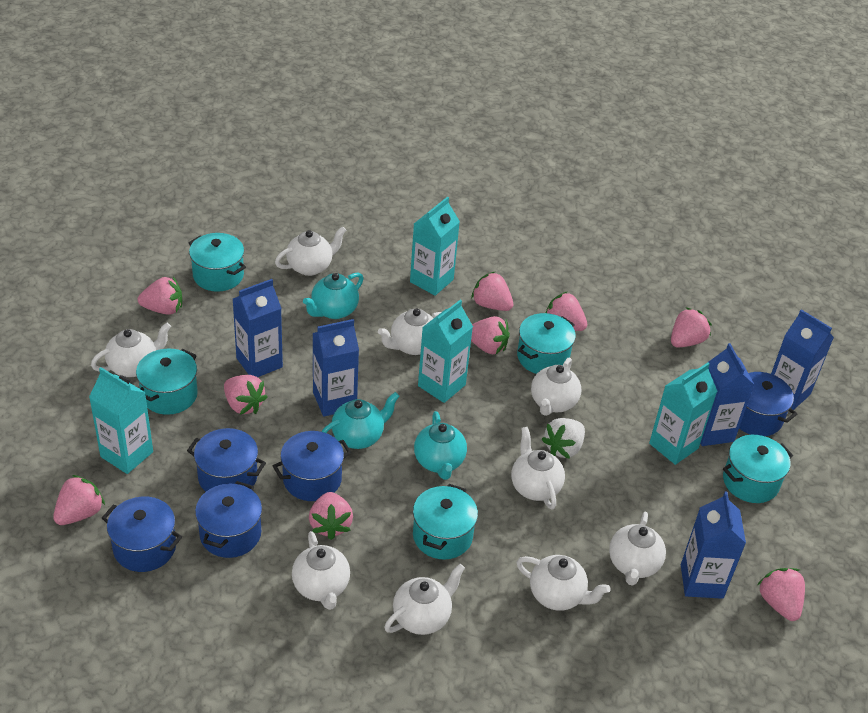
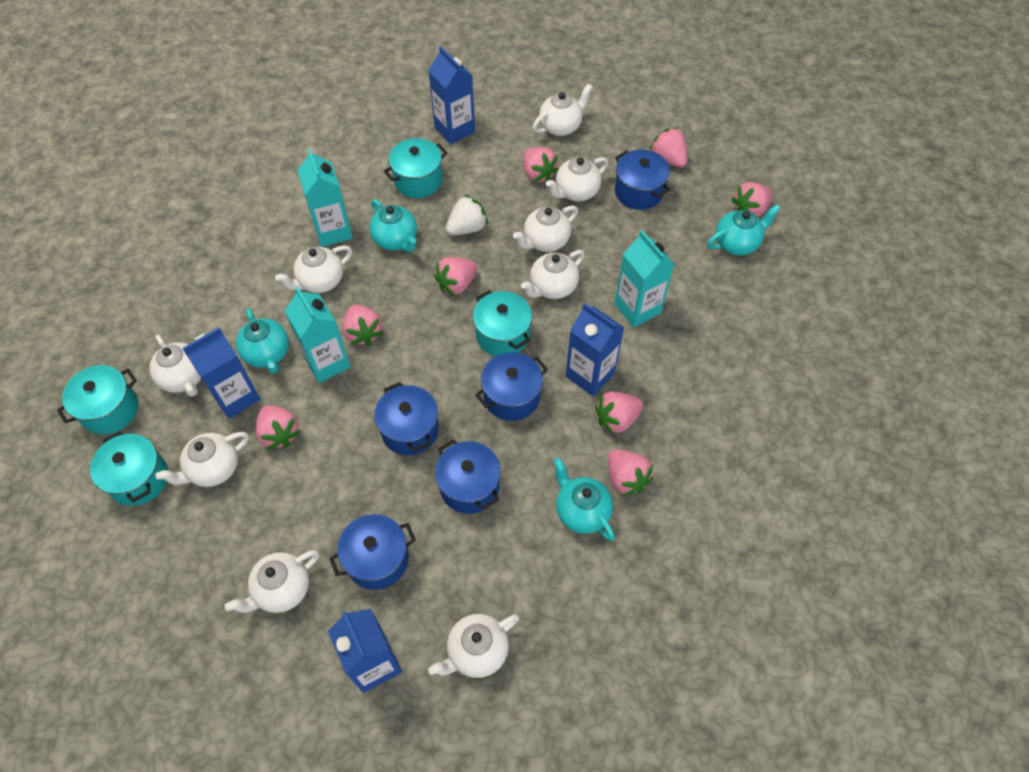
blue carton: 5 -> 4
pink strawberry: 9 -> 8
turquoise carton: 4 -> 3
turquoise pot: 5 -> 4
turquoise teapot: 3 -> 4

